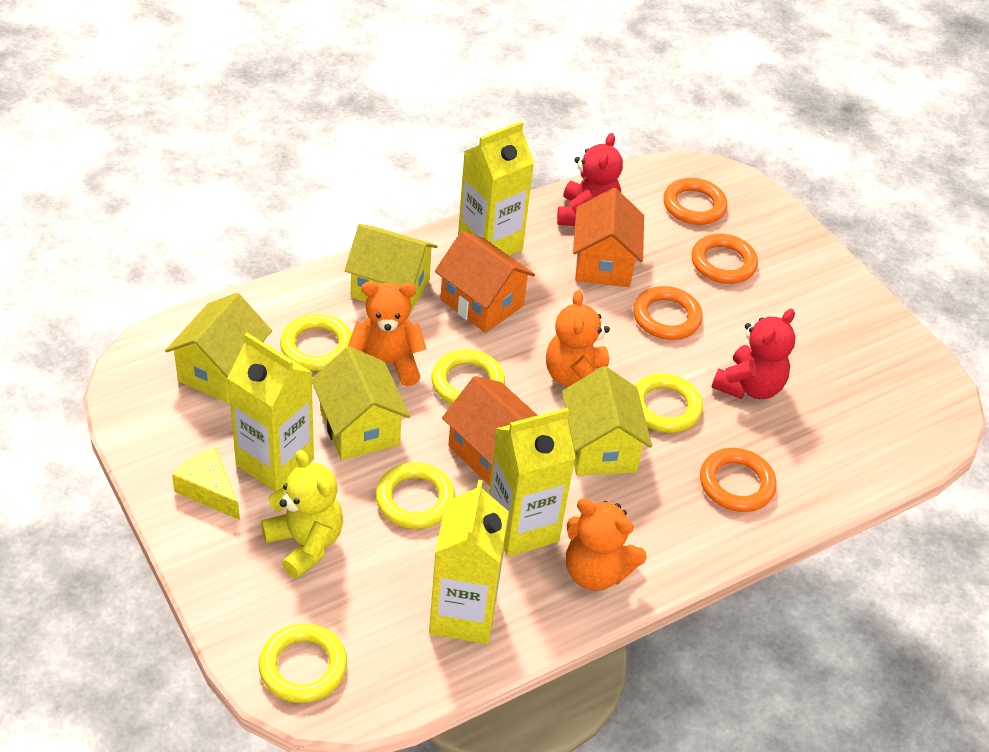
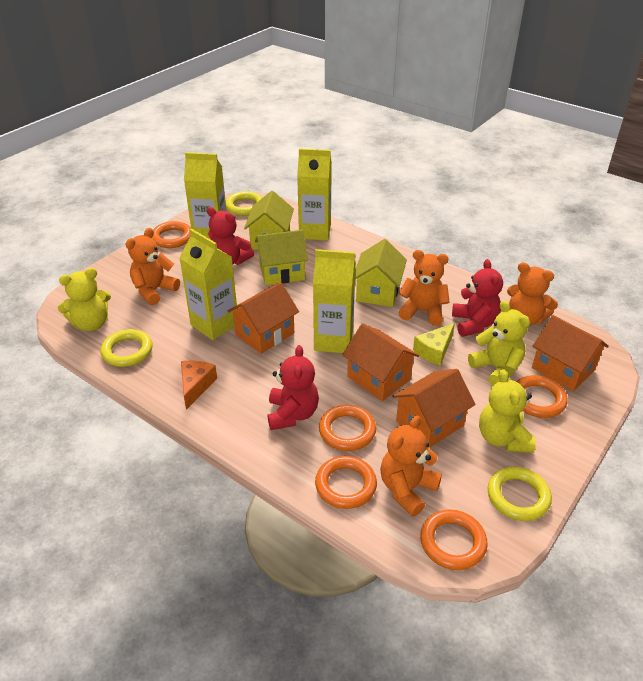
orange cheese: 0 -> 1
orange house: 3 -> 4
orange ring: 4 -> 5
orange teddy bear: 3 -> 4
red teddy bear: 2 -> 3
yellow house: 4 -> 3
yellow ring: 5 -> 3
yellow teddy bear: 1 -> 3

